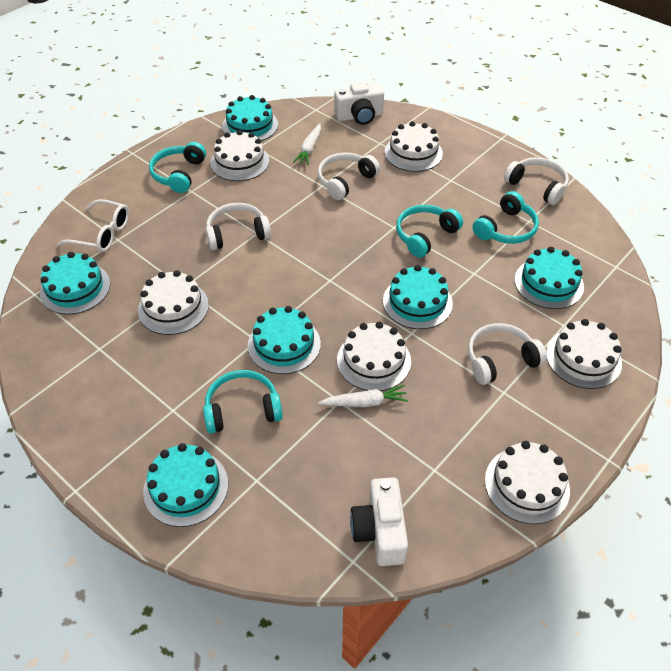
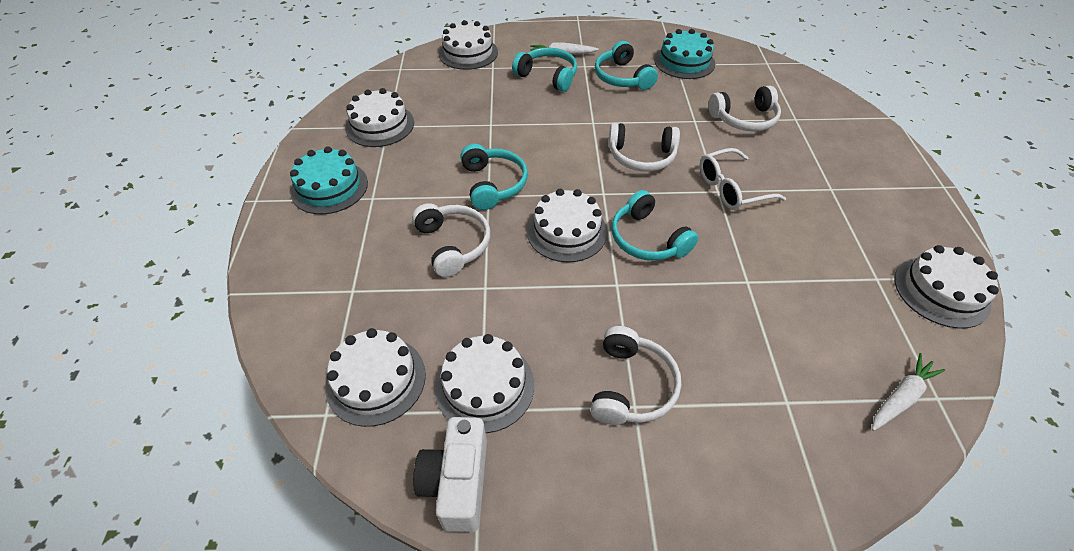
turquoise cake: 6 -> 2
white camera: 2 -> 1

